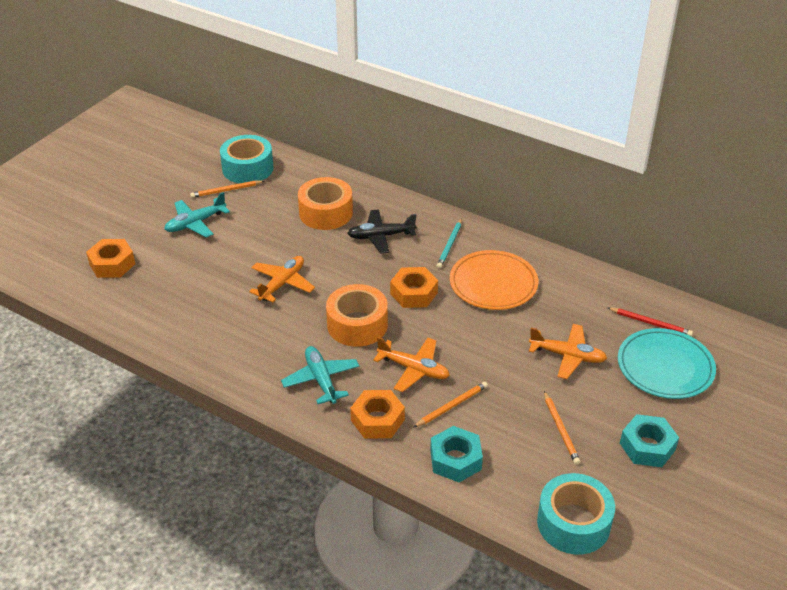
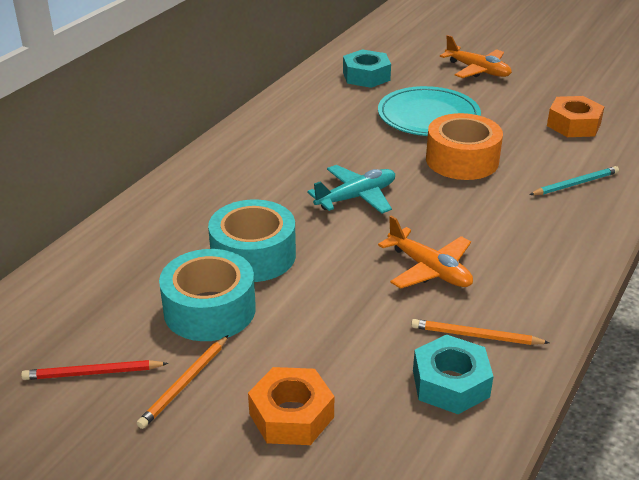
black plane: 1 -> 0
orange nut: 3 -> 2
orange pencil: 3 -> 2
orange plane: 3 -> 2
orange plate: 1 -> 0
orange tape: 2 -> 1
turquoise plane: 2 -> 1

